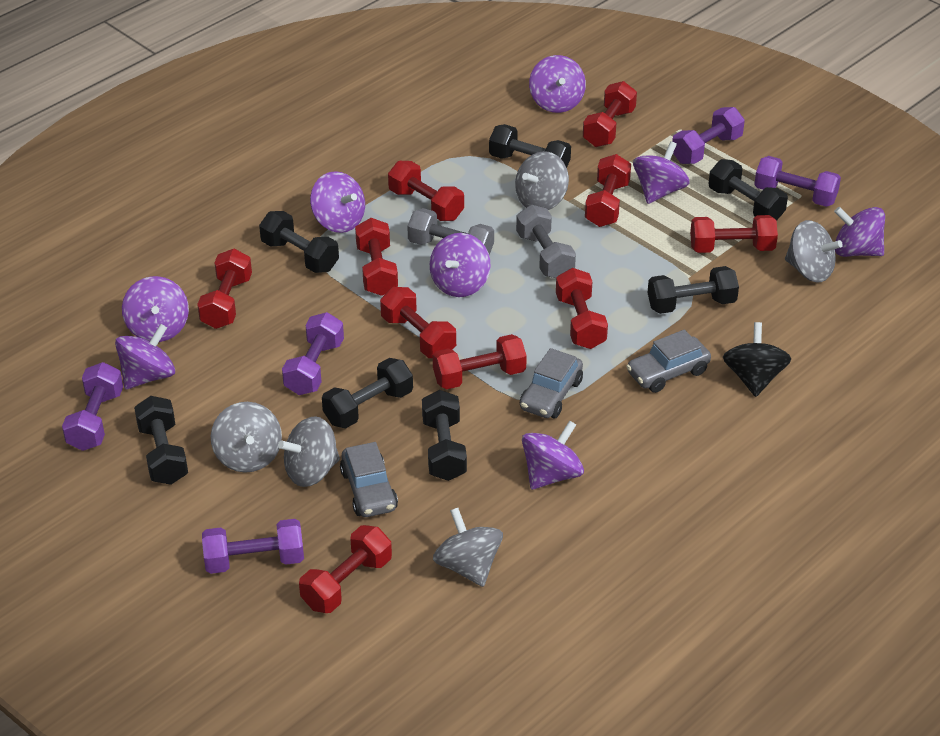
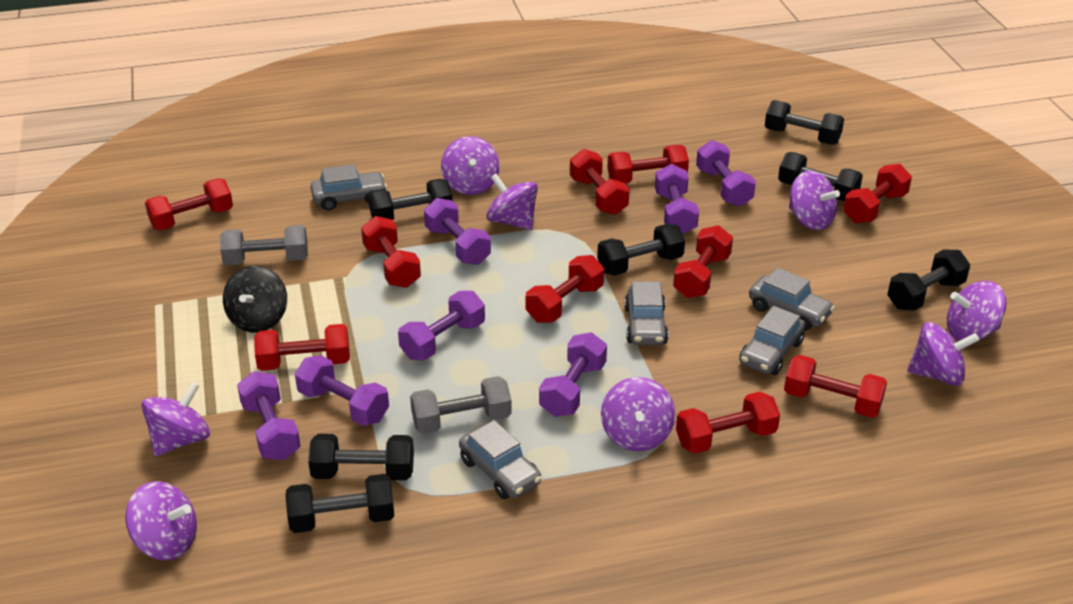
grey car: 3 -> 5
grey spinning top: 5 -> 0
purple dumbbell: 5 -> 7

